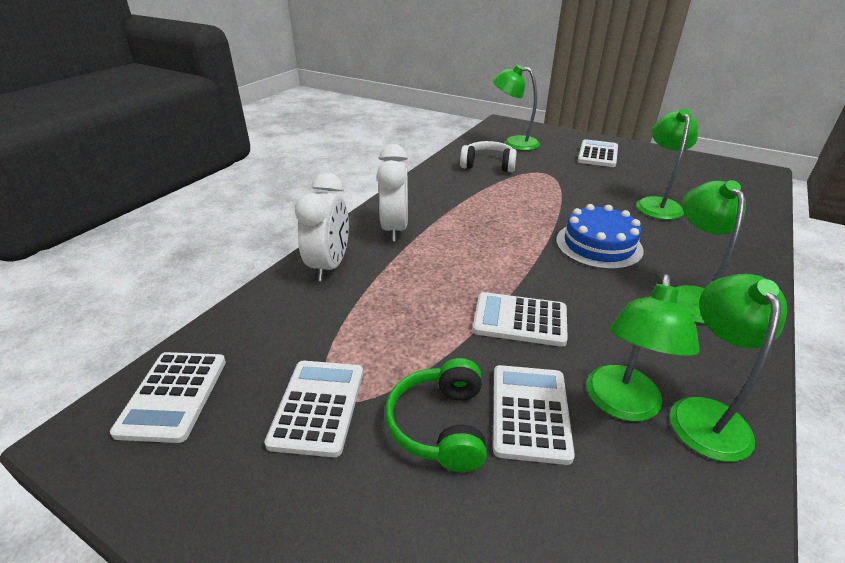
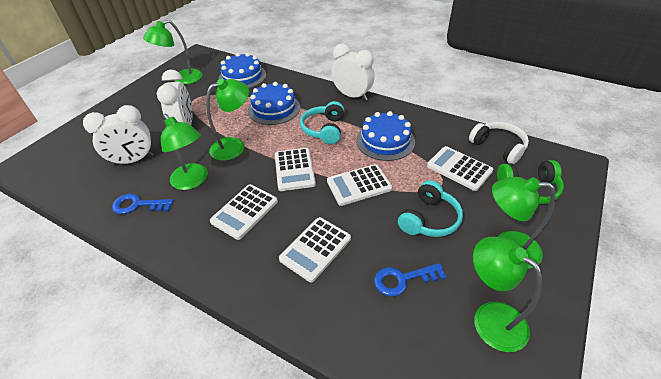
blue cake: 1 -> 3
blue key: 0 -> 2
turquoise headphones: 0 -> 2
white clock: 2 -> 3

